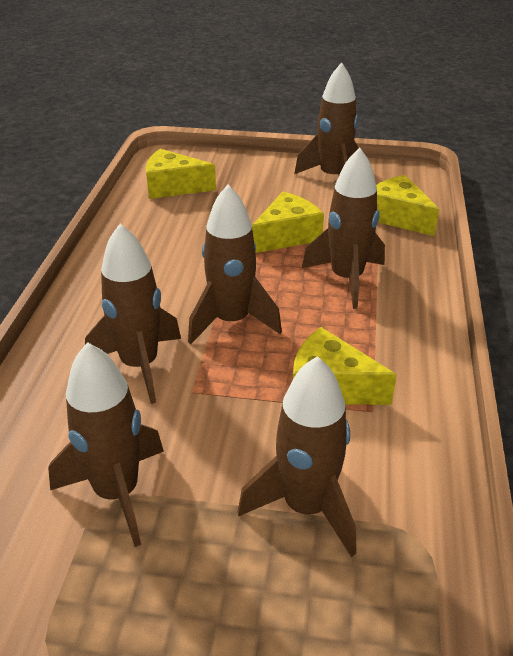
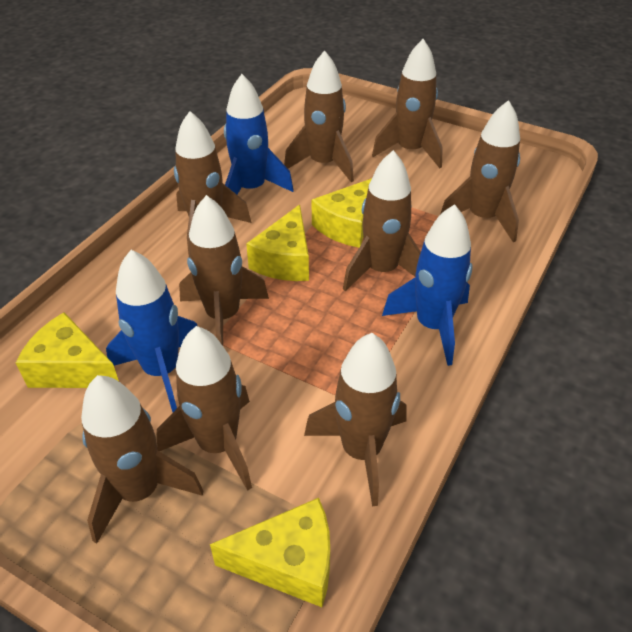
blue rocket: 0 -> 3
brown rocket: 6 -> 9

